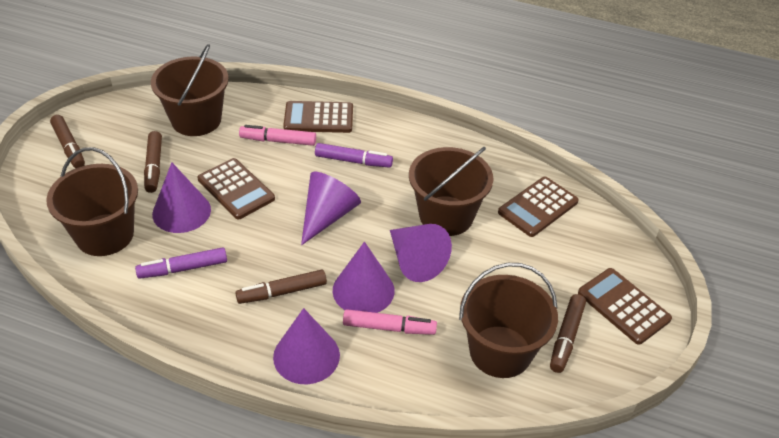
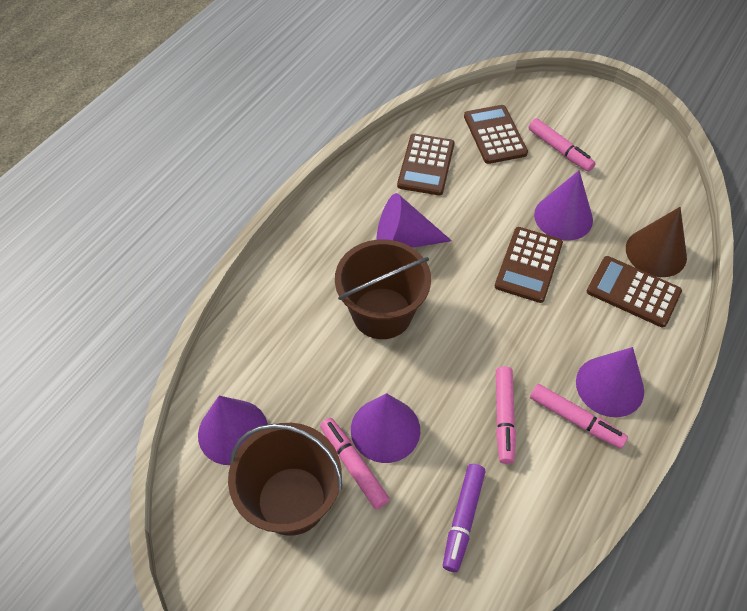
brown bucket: 4 -> 2
brown cone: 0 -> 1
brown marker: 4 -> 0
pink marker: 2 -> 4
purple marker: 2 -> 1

